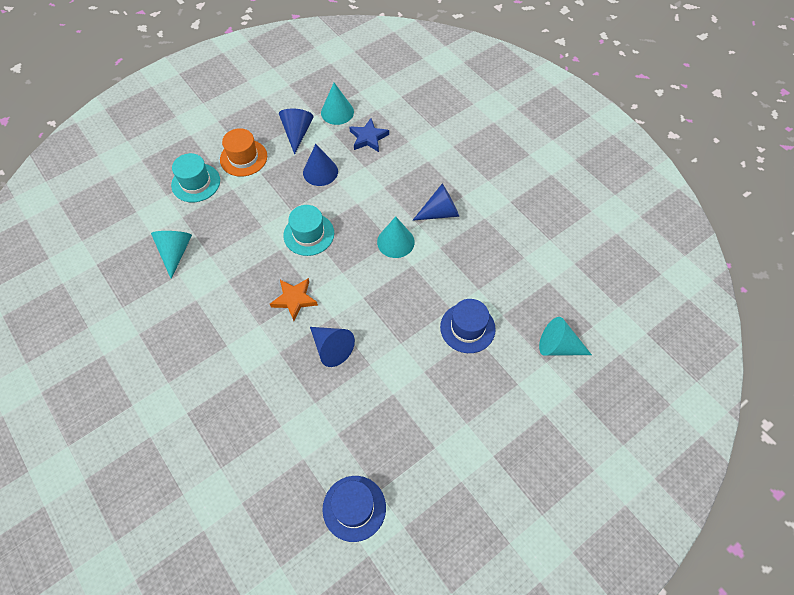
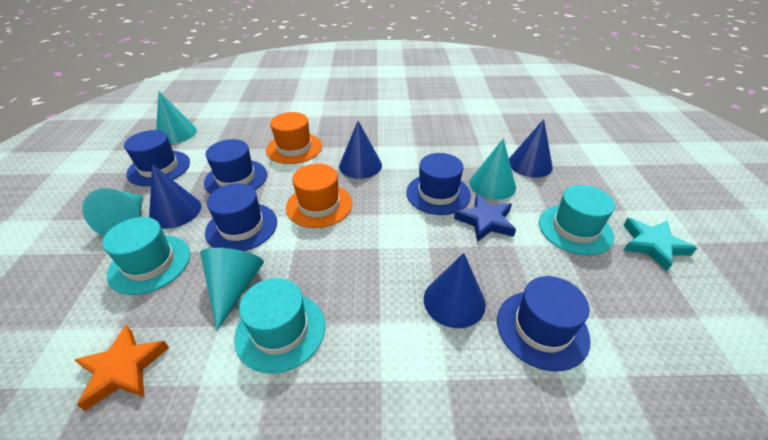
blue hat: 2 -> 5
orange hat: 1 -> 2
turquoise hat: 2 -> 3
turquoise star: 0 -> 1

